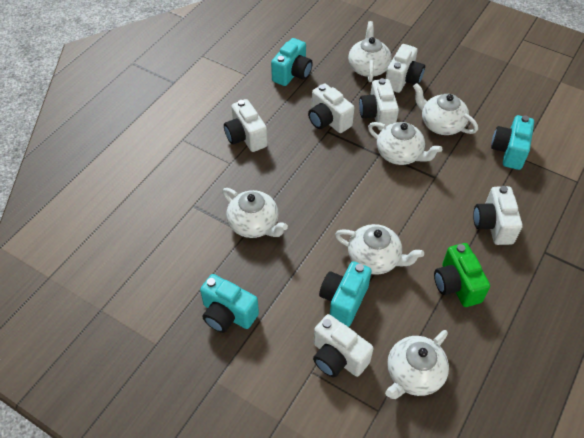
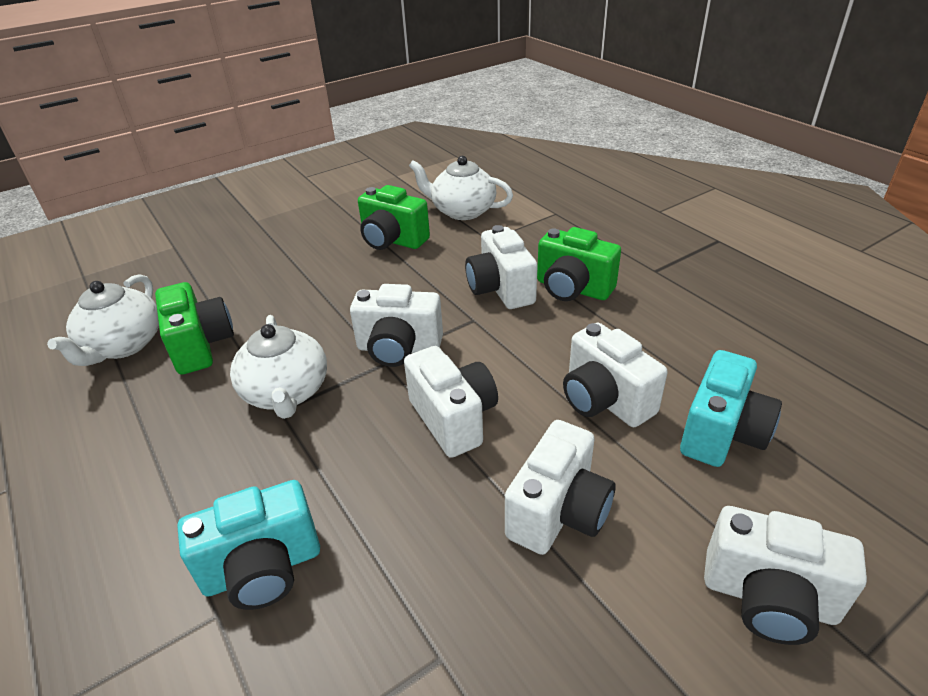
green camera: 1 -> 3
turquoise camera: 4 -> 2
white teapot: 6 -> 3

